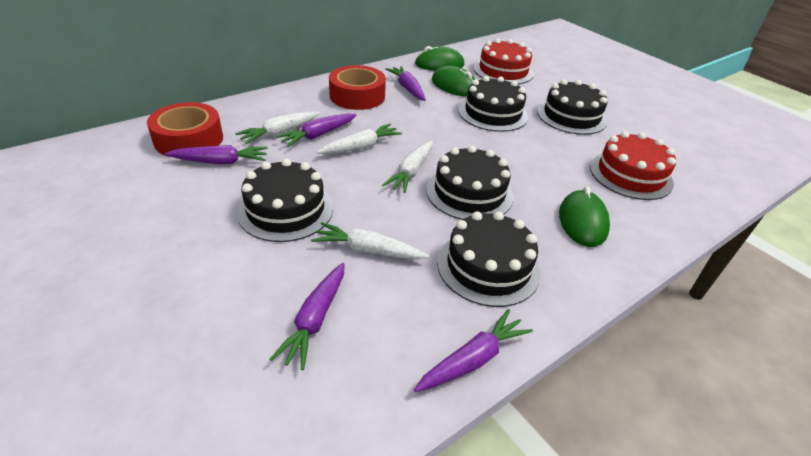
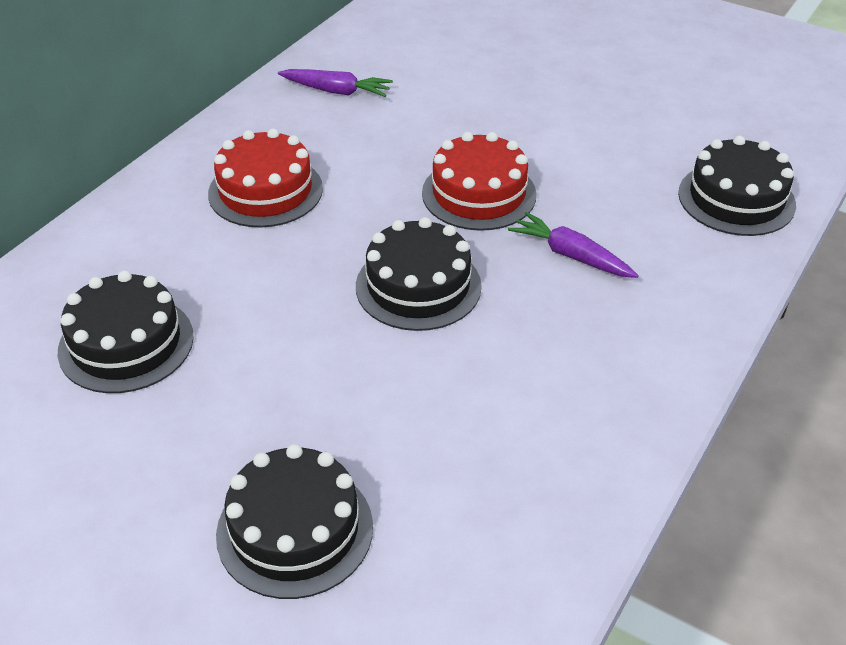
black cake: 5 -> 4
green mouse: 3 -> 0
purple carrot: 5 -> 2
red tape: 2 -> 0
white carrot: 4 -> 0

